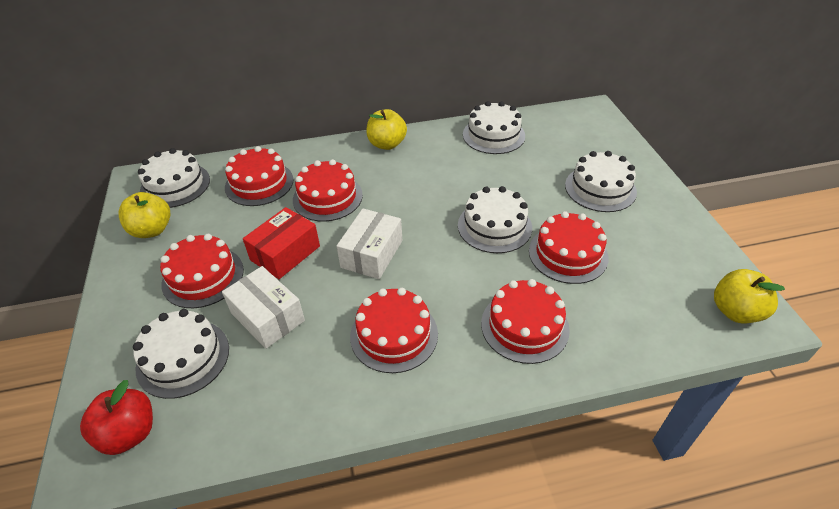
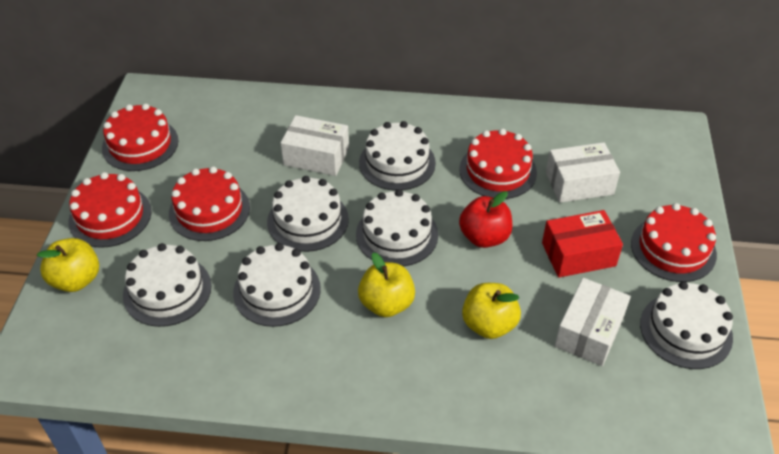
red cake: 6 -> 5
white box: 2 -> 3
white cake: 5 -> 6

